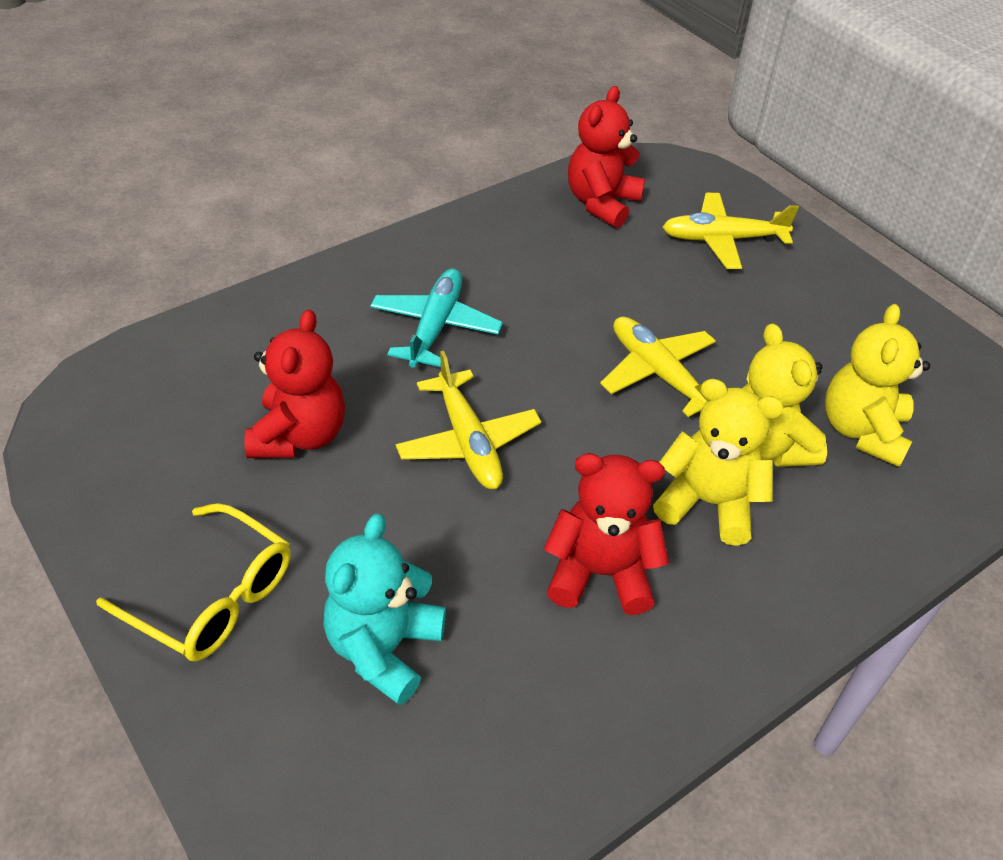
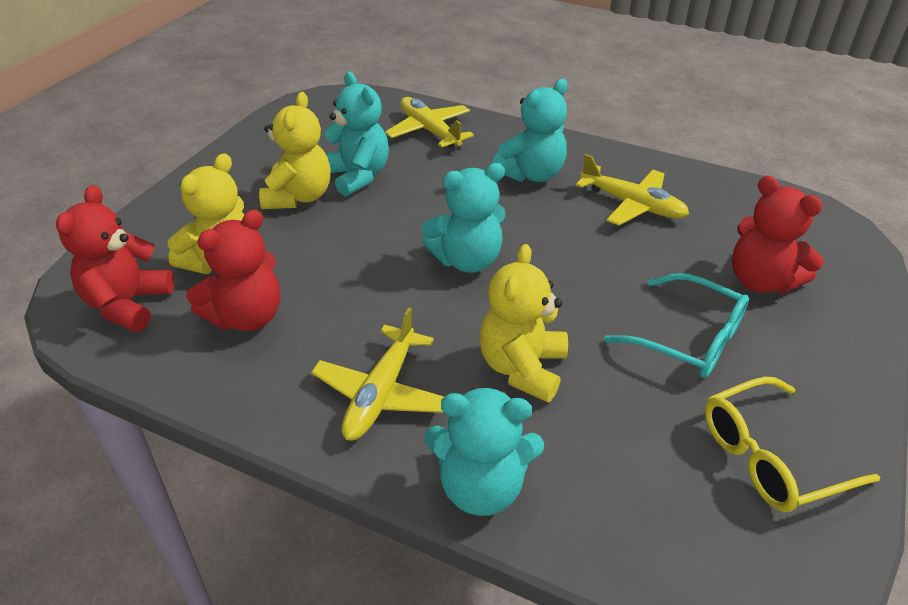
turquoise glasses: 0 -> 1
turquoise plane: 1 -> 0
turquoise teddy bear: 1 -> 4

